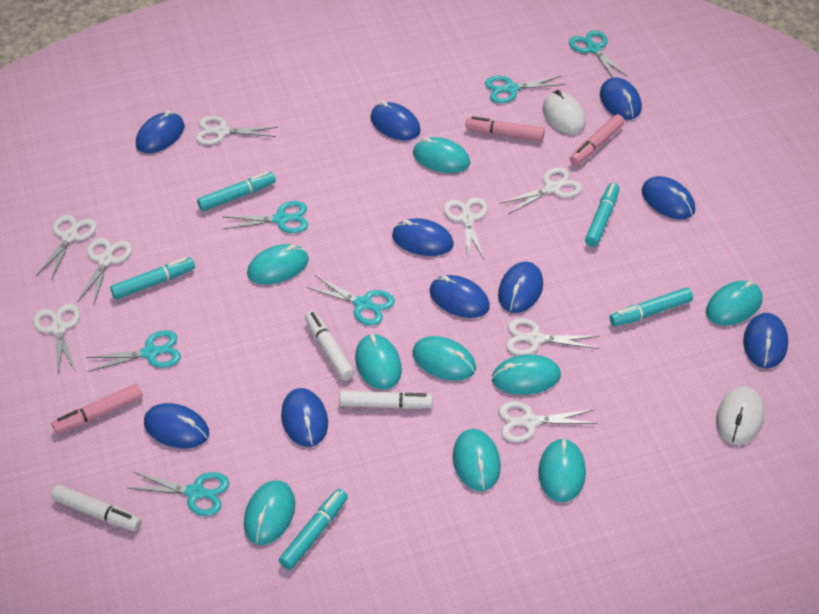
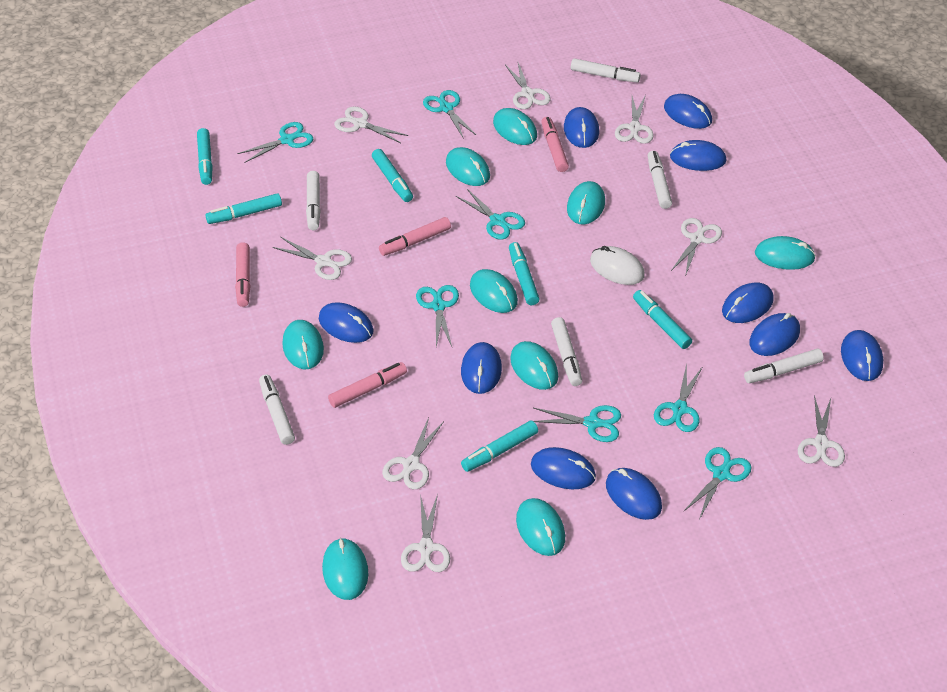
pink marker: 3 -> 4
turquoise marker: 5 -> 6
turquoise scissors: 6 -> 7
white marker: 3 -> 6
white mouse: 2 -> 1

